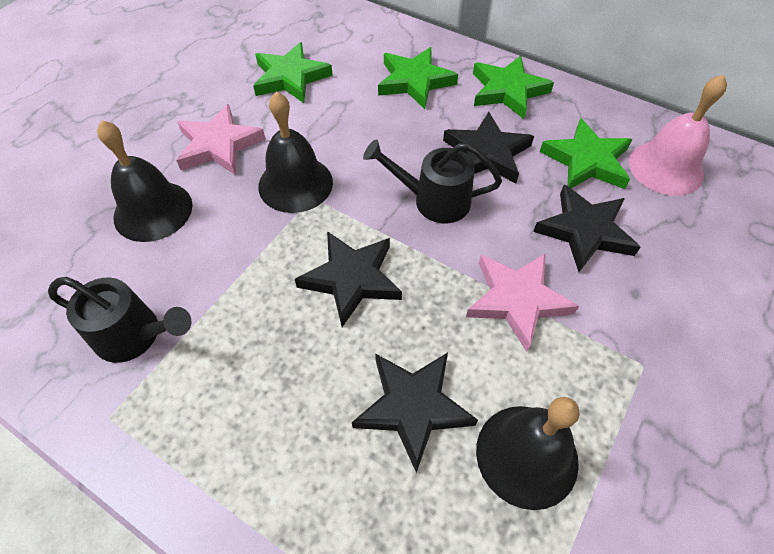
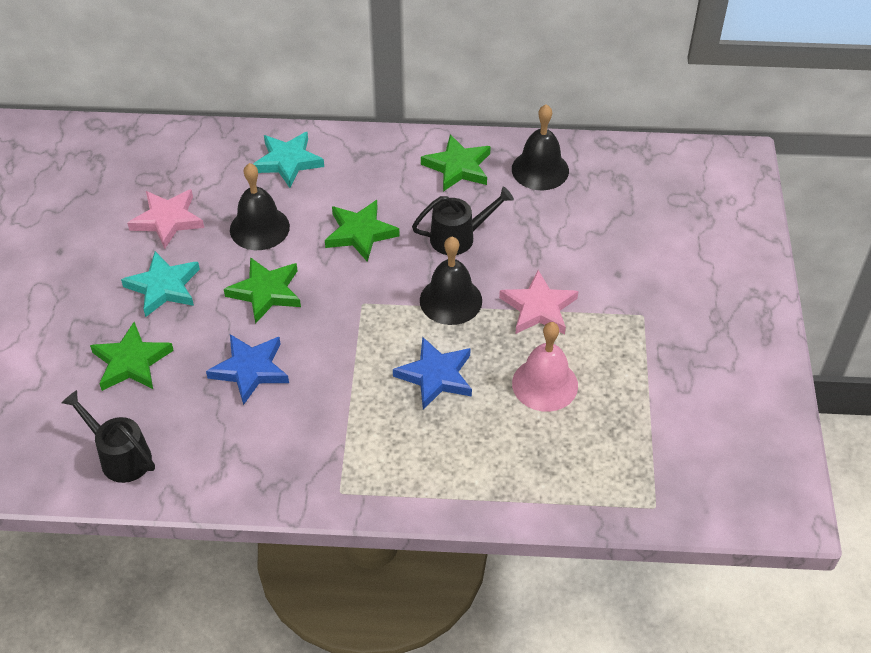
black star: 4 -> 0
blue star: 0 -> 2
turquoise star: 0 -> 2

